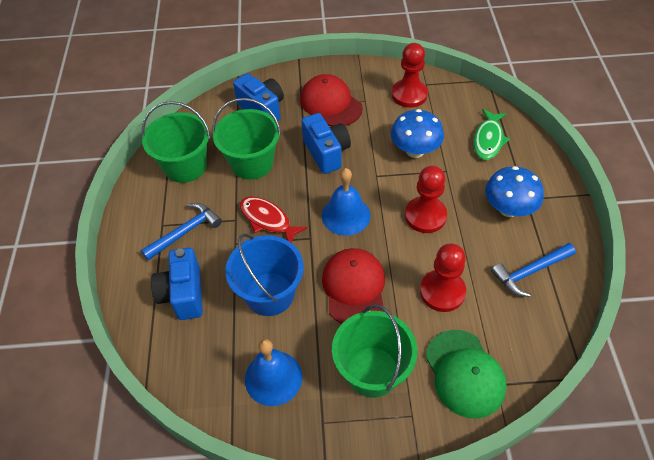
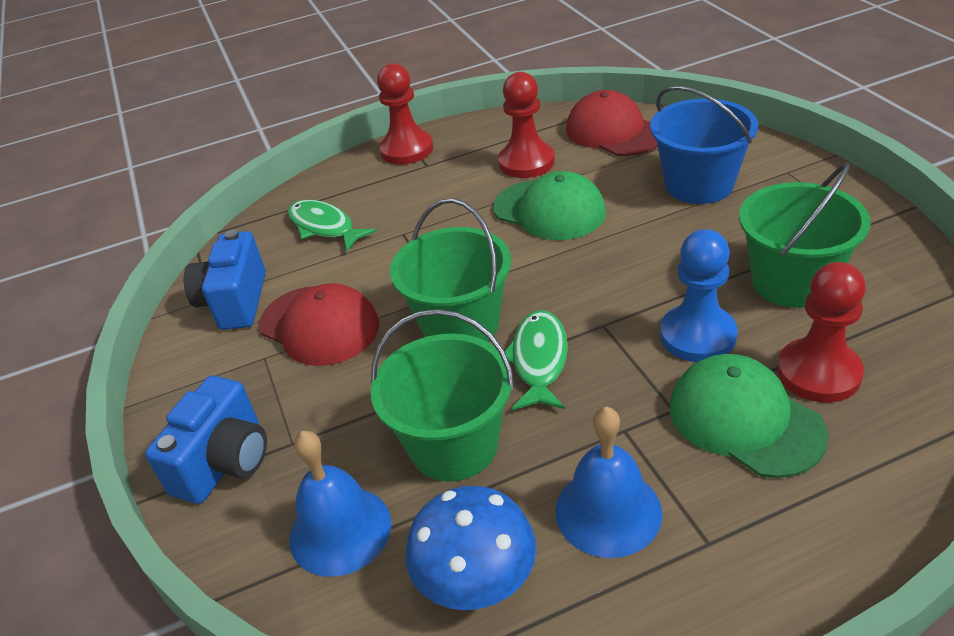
blue camera: 3 -> 2
blue hammer: 2 -> 0
blue mushroom: 2 -> 1
blue pawn: 0 -> 1
green cap: 1 -> 2
green fish: 1 -> 2
red fish: 1 -> 0

